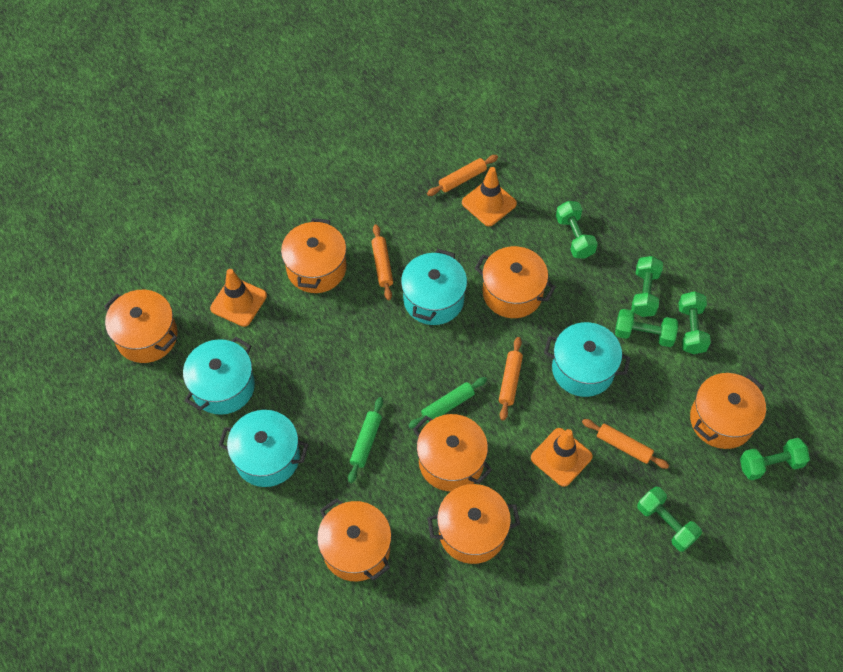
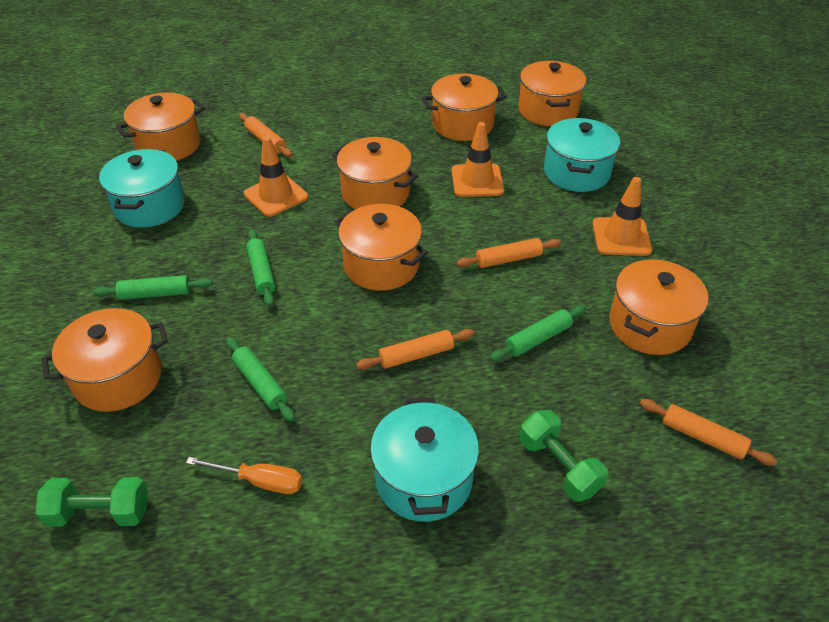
green dumbbell: 6 -> 2
green rolling pin: 2 -> 4
orange screwdriver: 0 -> 1
turquoise pot: 4 -> 3

